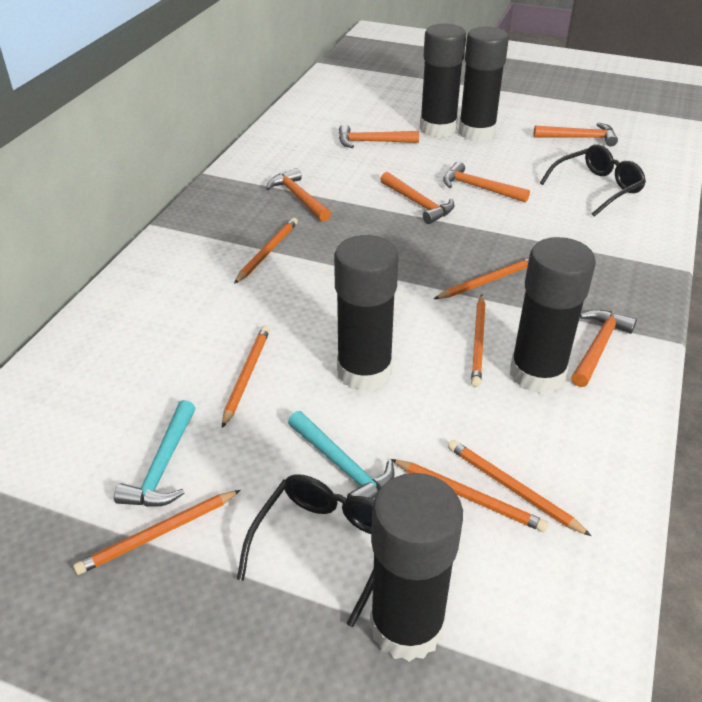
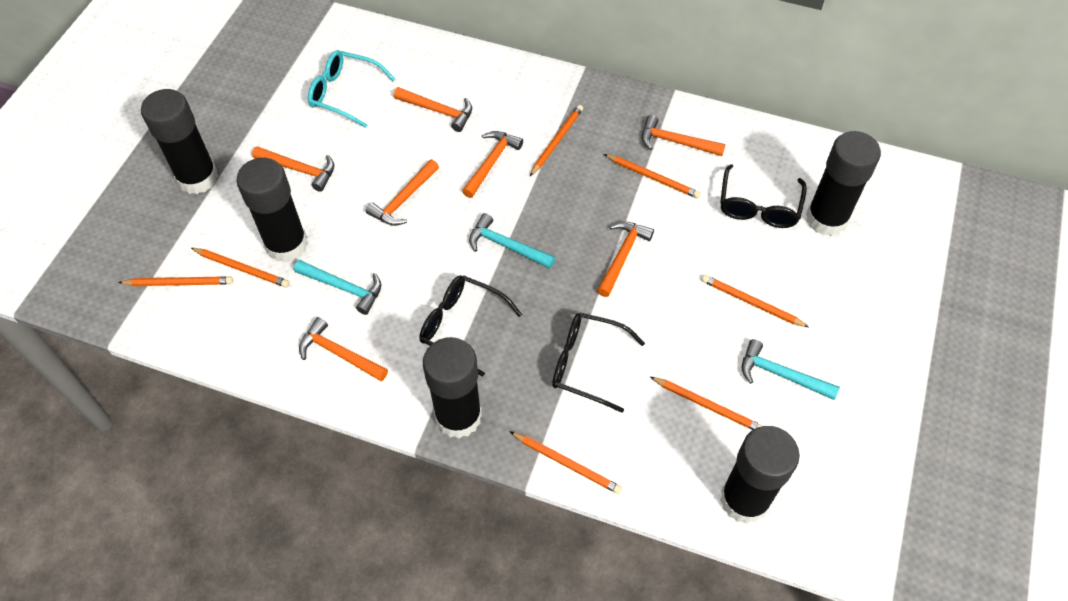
black glasses: 2 -> 3
orange hammer: 6 -> 7
turquoise glasses: 0 -> 1
turquoise hammer: 2 -> 3

